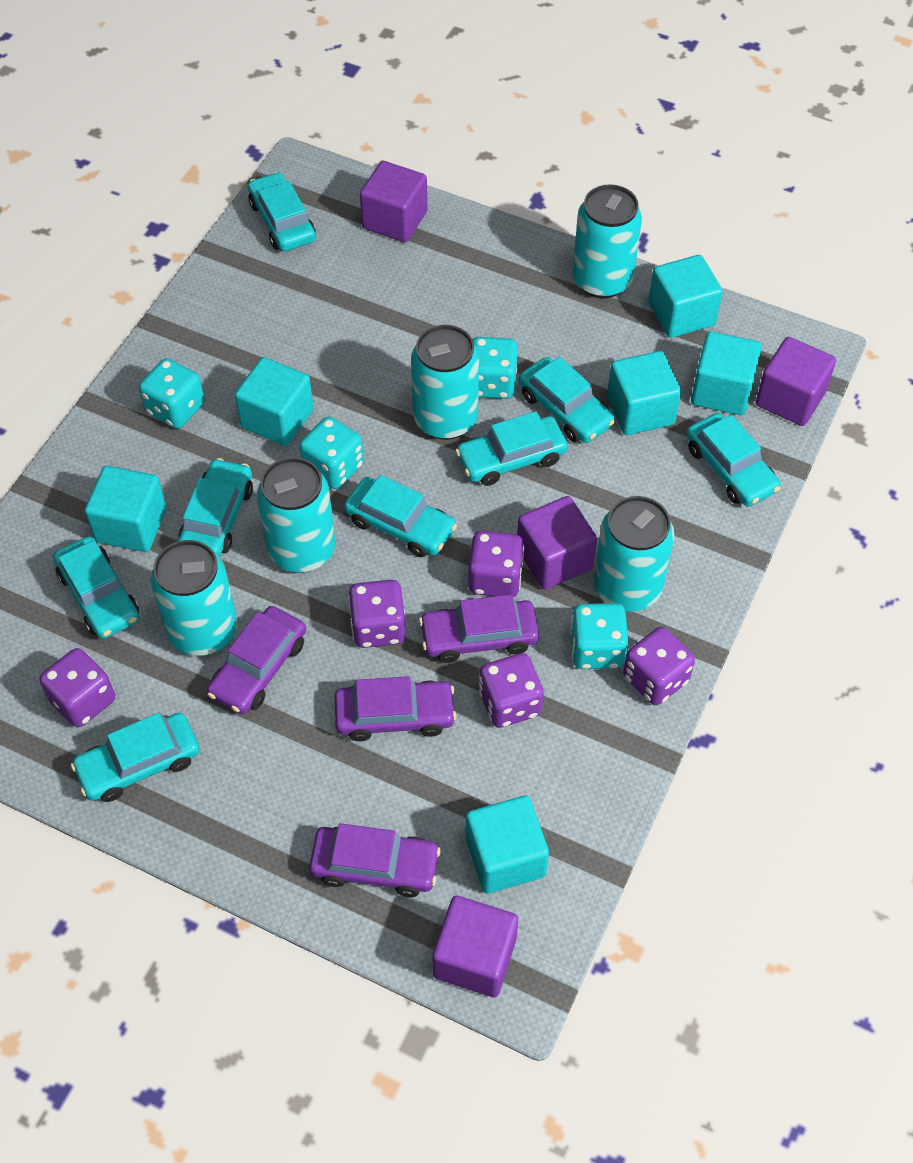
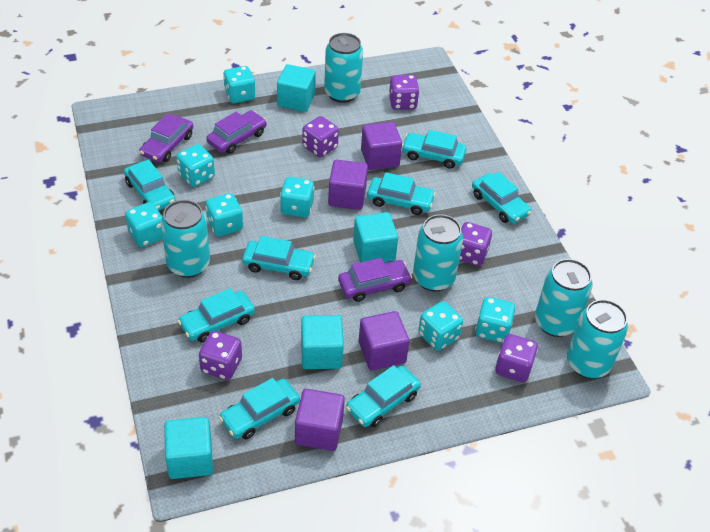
purple car: 4 -> 3
turquoise cube: 6 -> 4
turquoise dice: 4 -> 7

